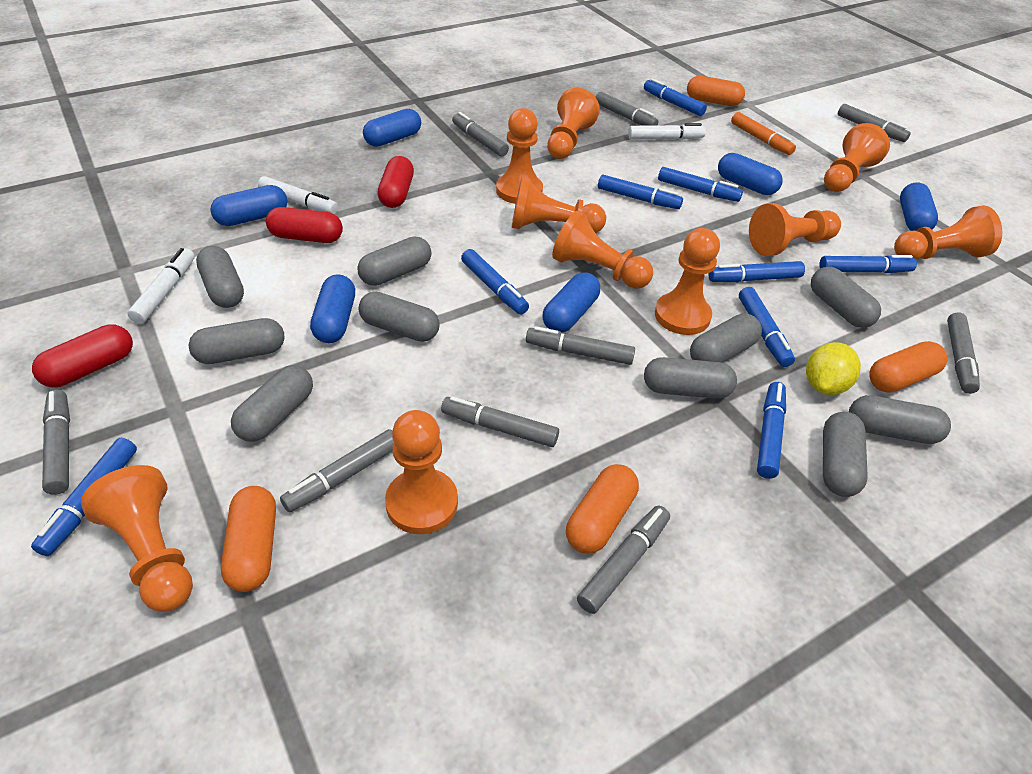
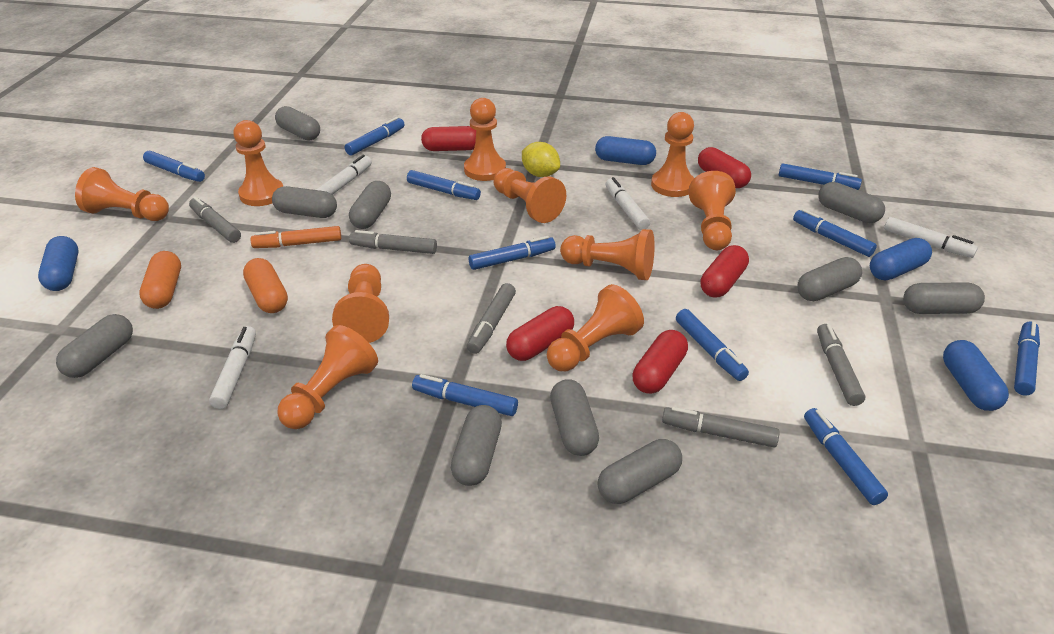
blue capsule: 6 -> 4
blue marker: 9 -> 10
grey marker: 9 -> 5
orange capsule: 4 -> 2
red capsule: 3 -> 5
white marker: 3 -> 4

